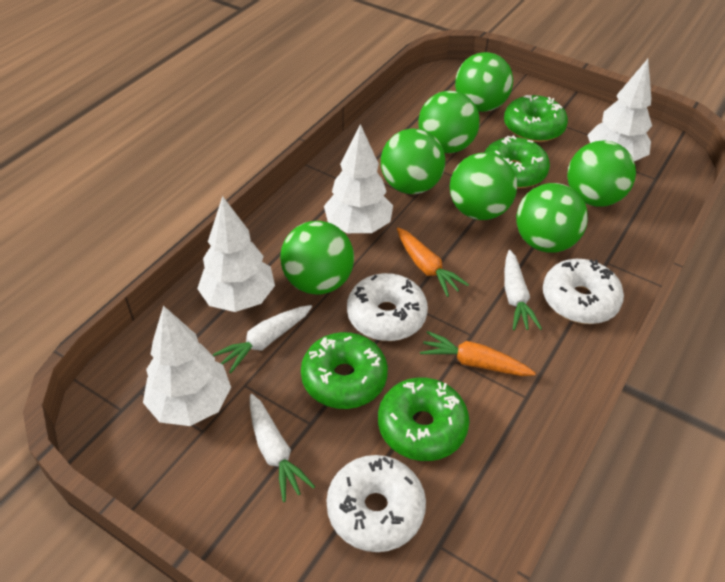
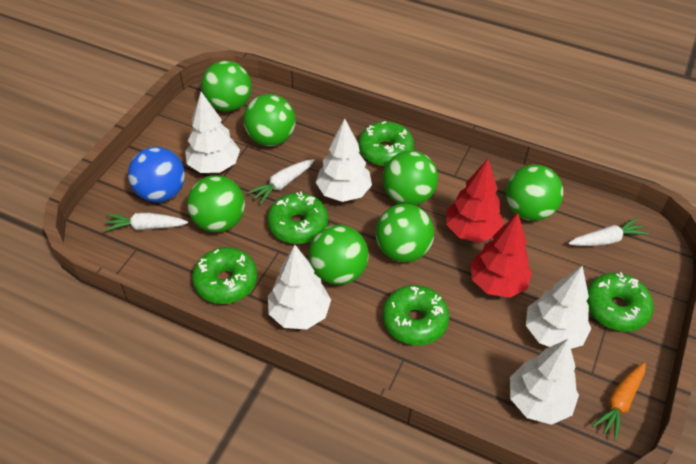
blue ball: 0 -> 1
green donut: 4 -> 5
orange carrot: 2 -> 1
red tree: 0 -> 2
white donut: 3 -> 0
white tree: 4 -> 5

